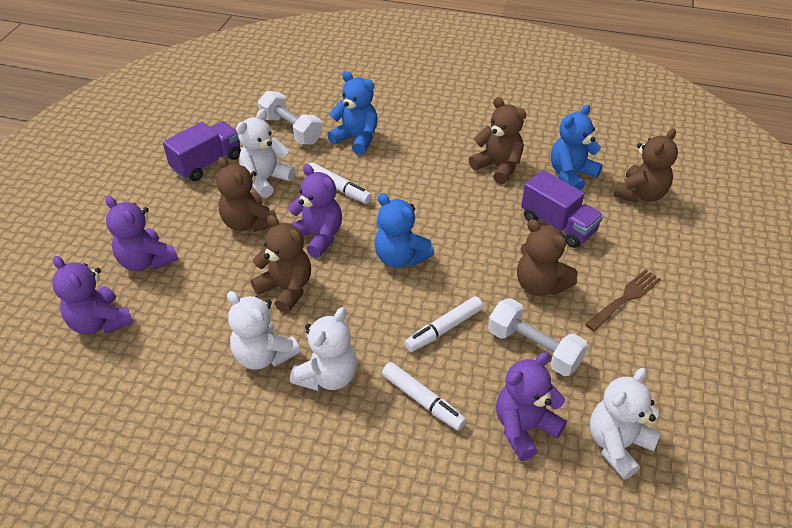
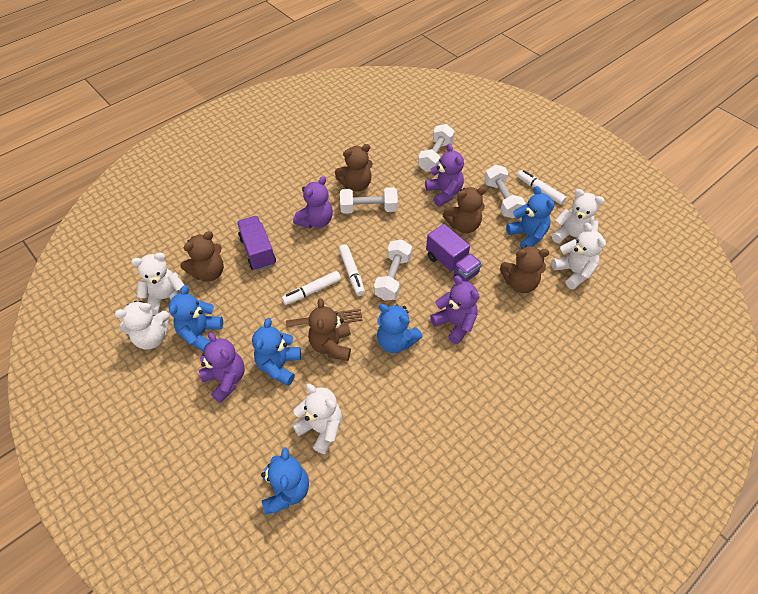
blue teddy bear: 3 -> 5
white dumbbell: 2 -> 4
white teddy bear: 4 -> 5

